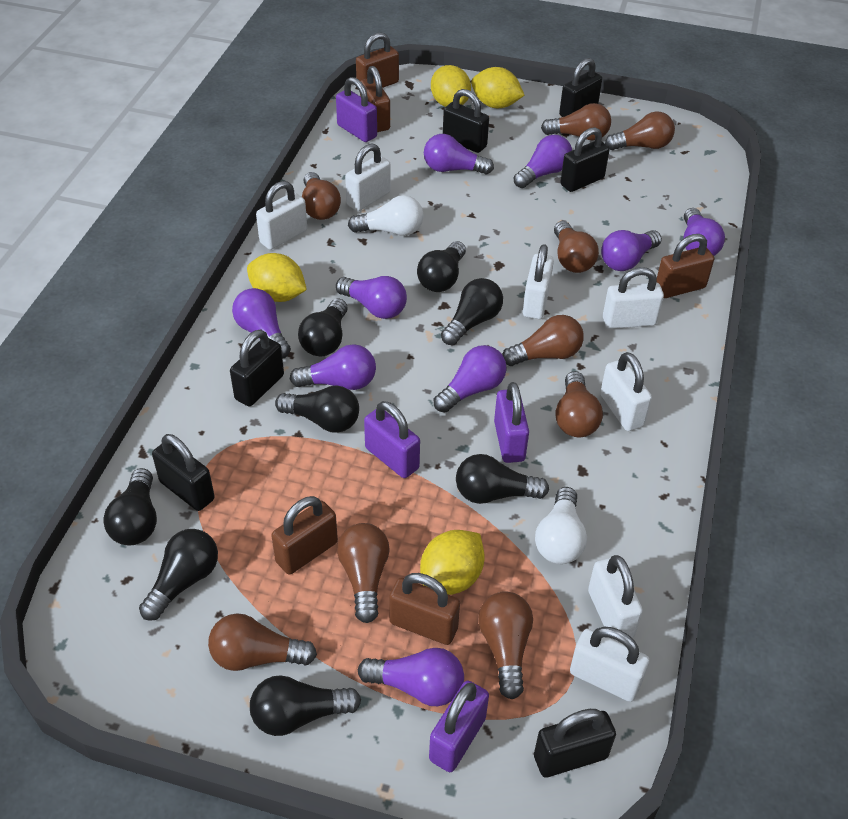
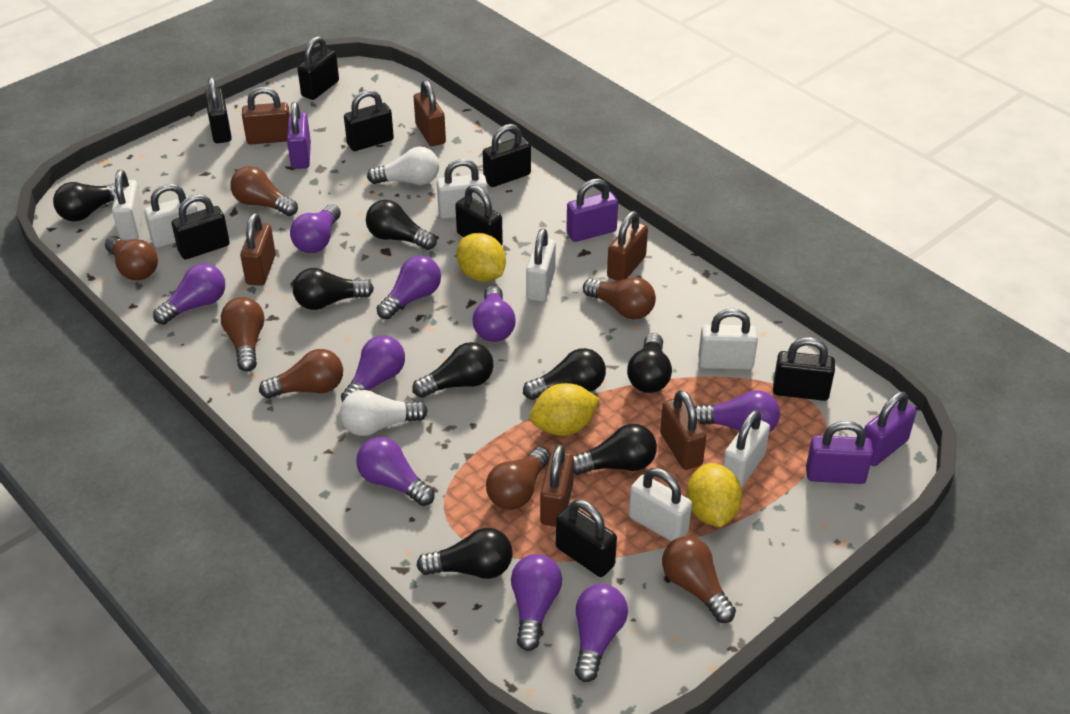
black padlock: 6 -> 8
brown light bulb: 9 -> 7
brown padlock: 5 -> 6
yellow lemon: 4 -> 3

